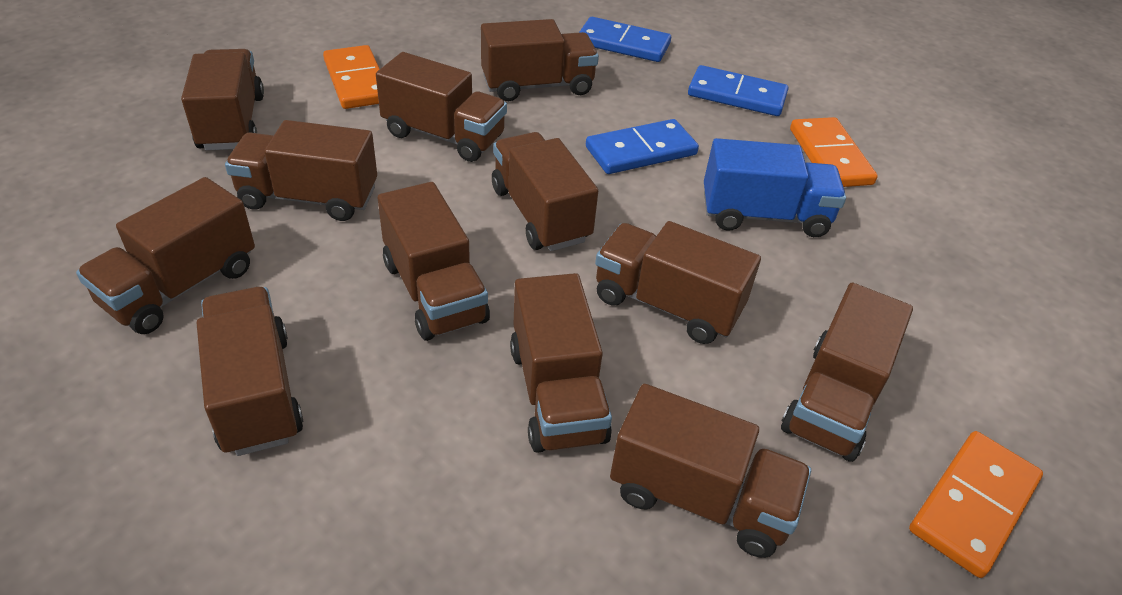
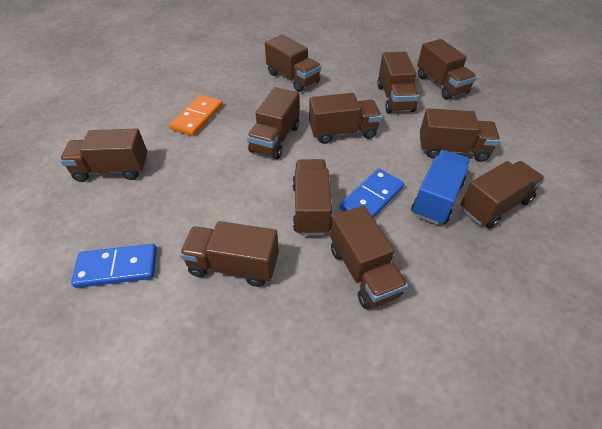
blue domino: 3 -> 2
brown truck: 12 -> 11
orange domino: 3 -> 1

